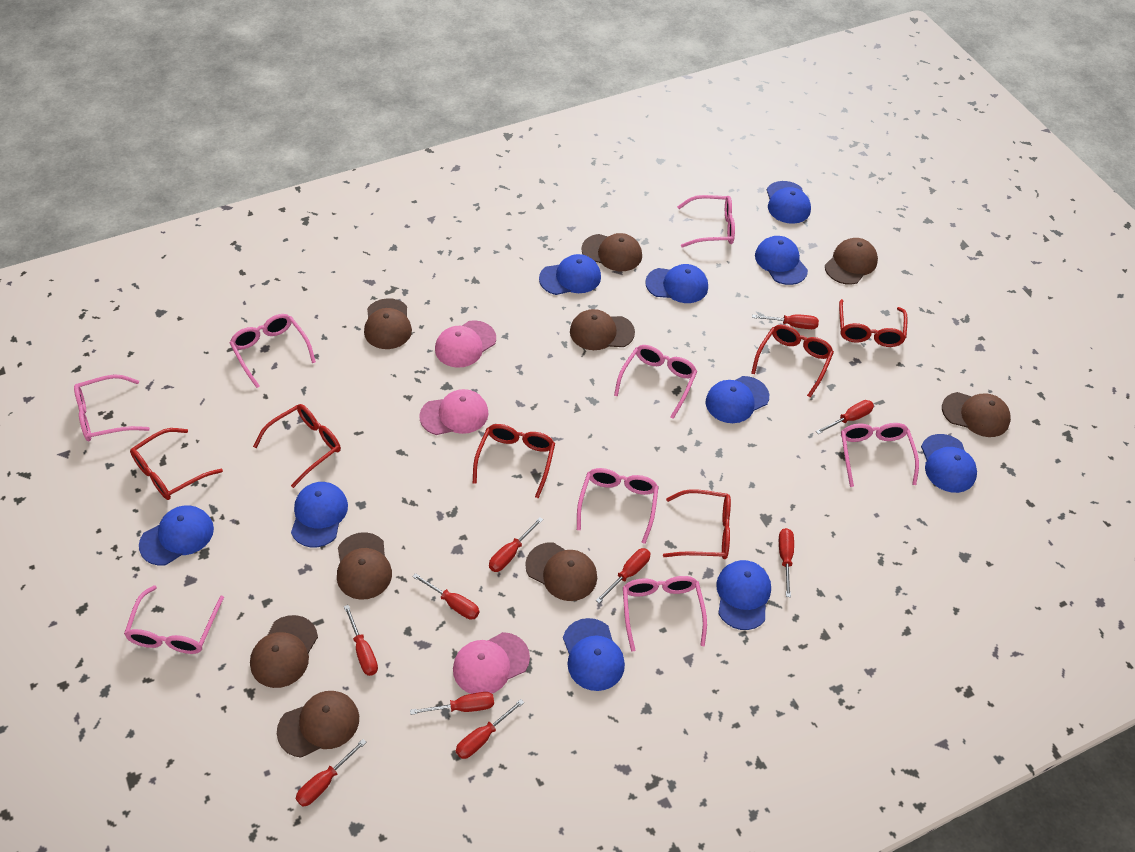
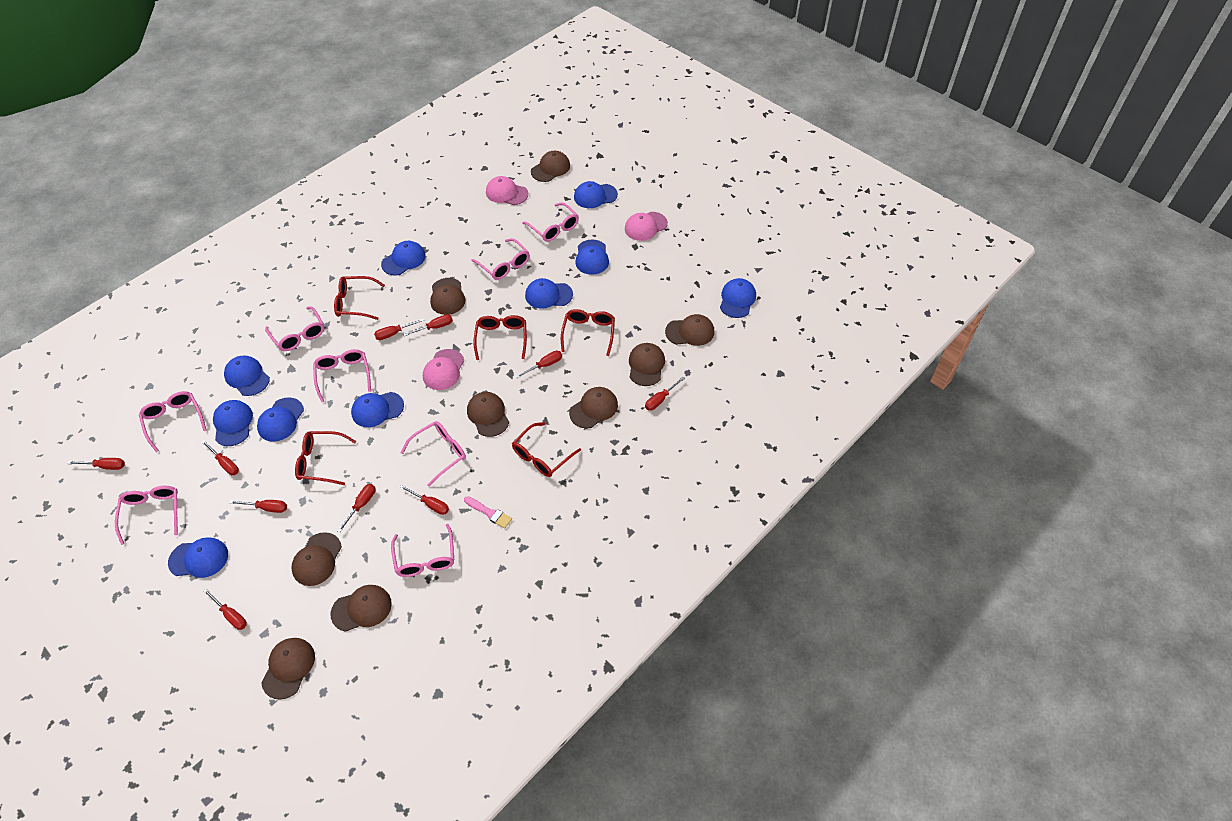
pink brush: 0 -> 1
red glasses: 6 -> 5

